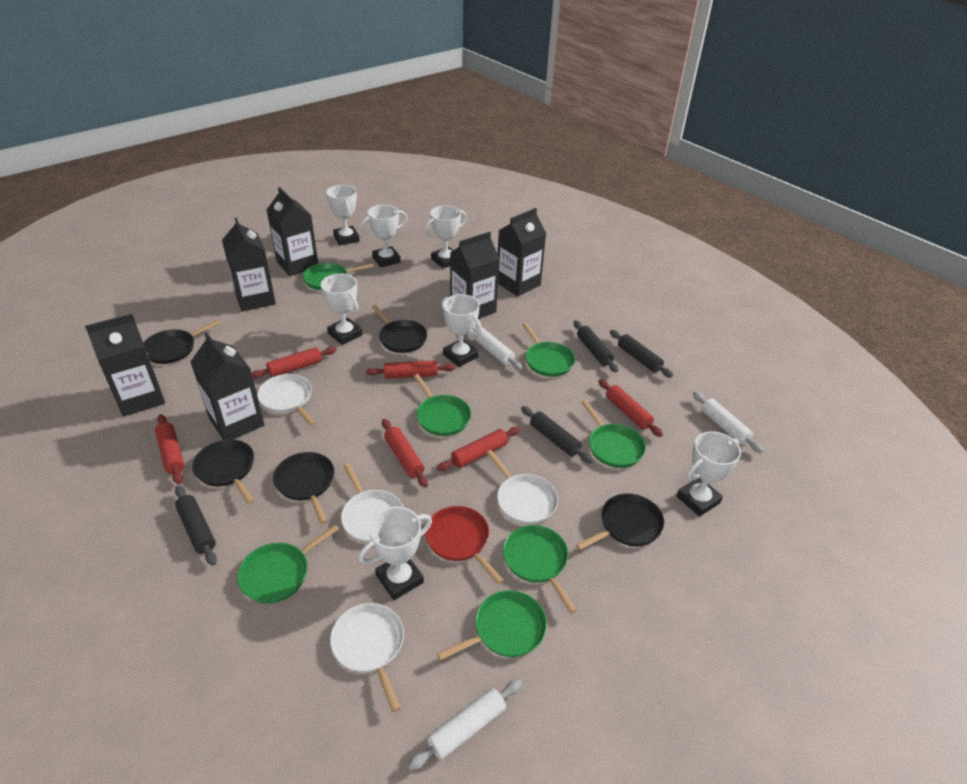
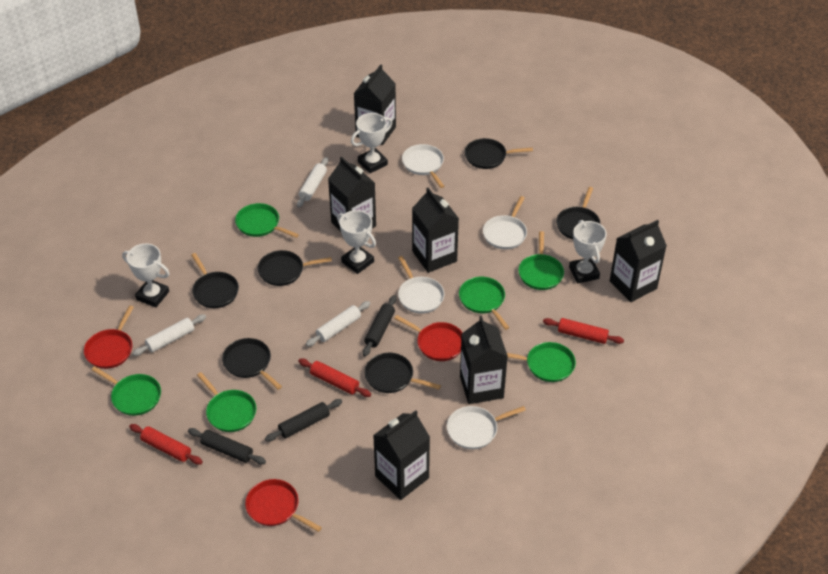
black pan: 5 -> 6
black rolling pin: 4 -> 3
green pan: 7 -> 6
red pan: 1 -> 3
red rolling pin: 6 -> 3
white trophy: 7 -> 4

